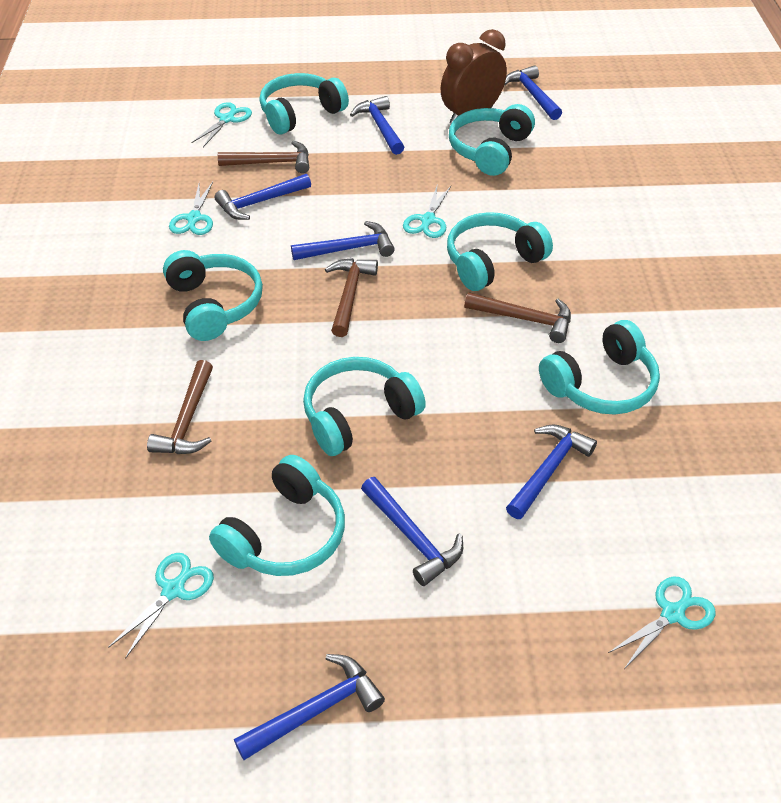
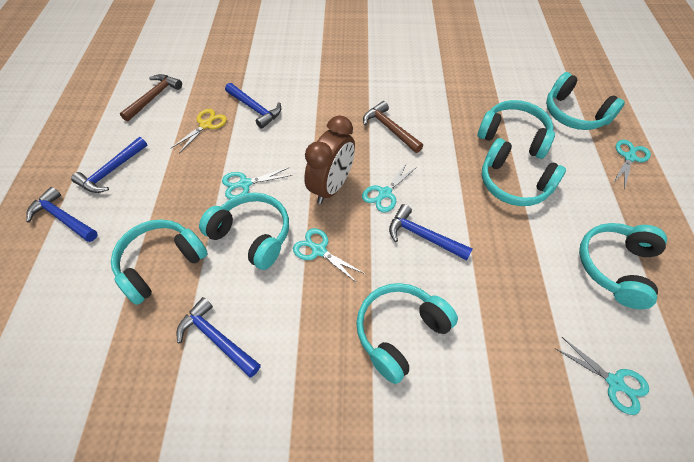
blue hammer: 7 -> 5
brown hammer: 4 -> 2
yellow scissors: 0 -> 1

